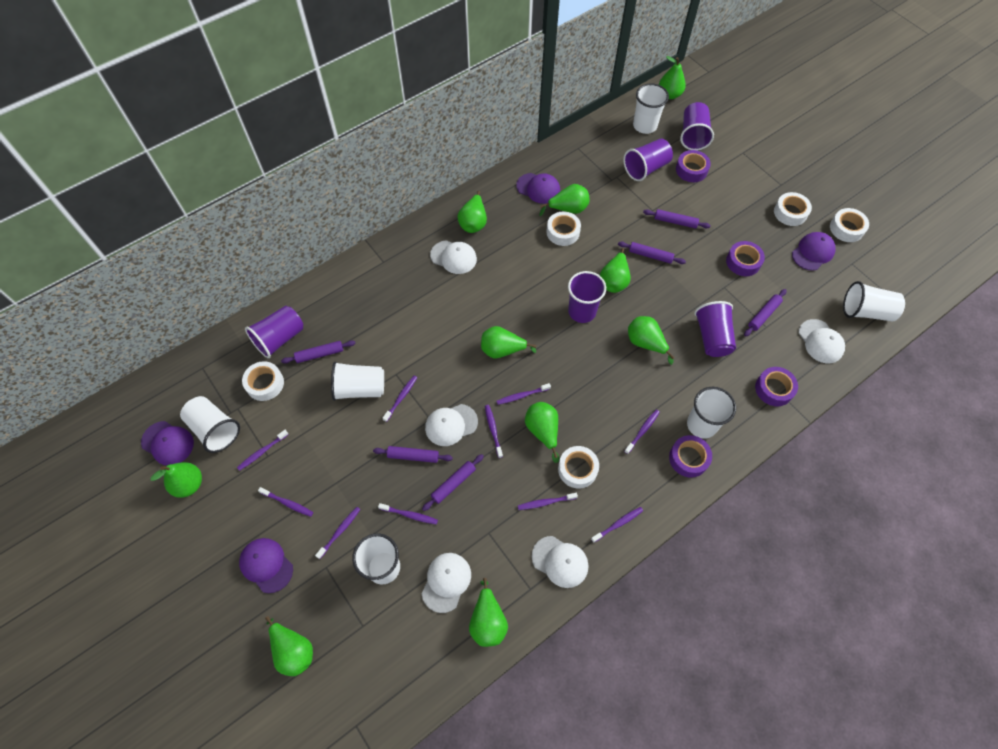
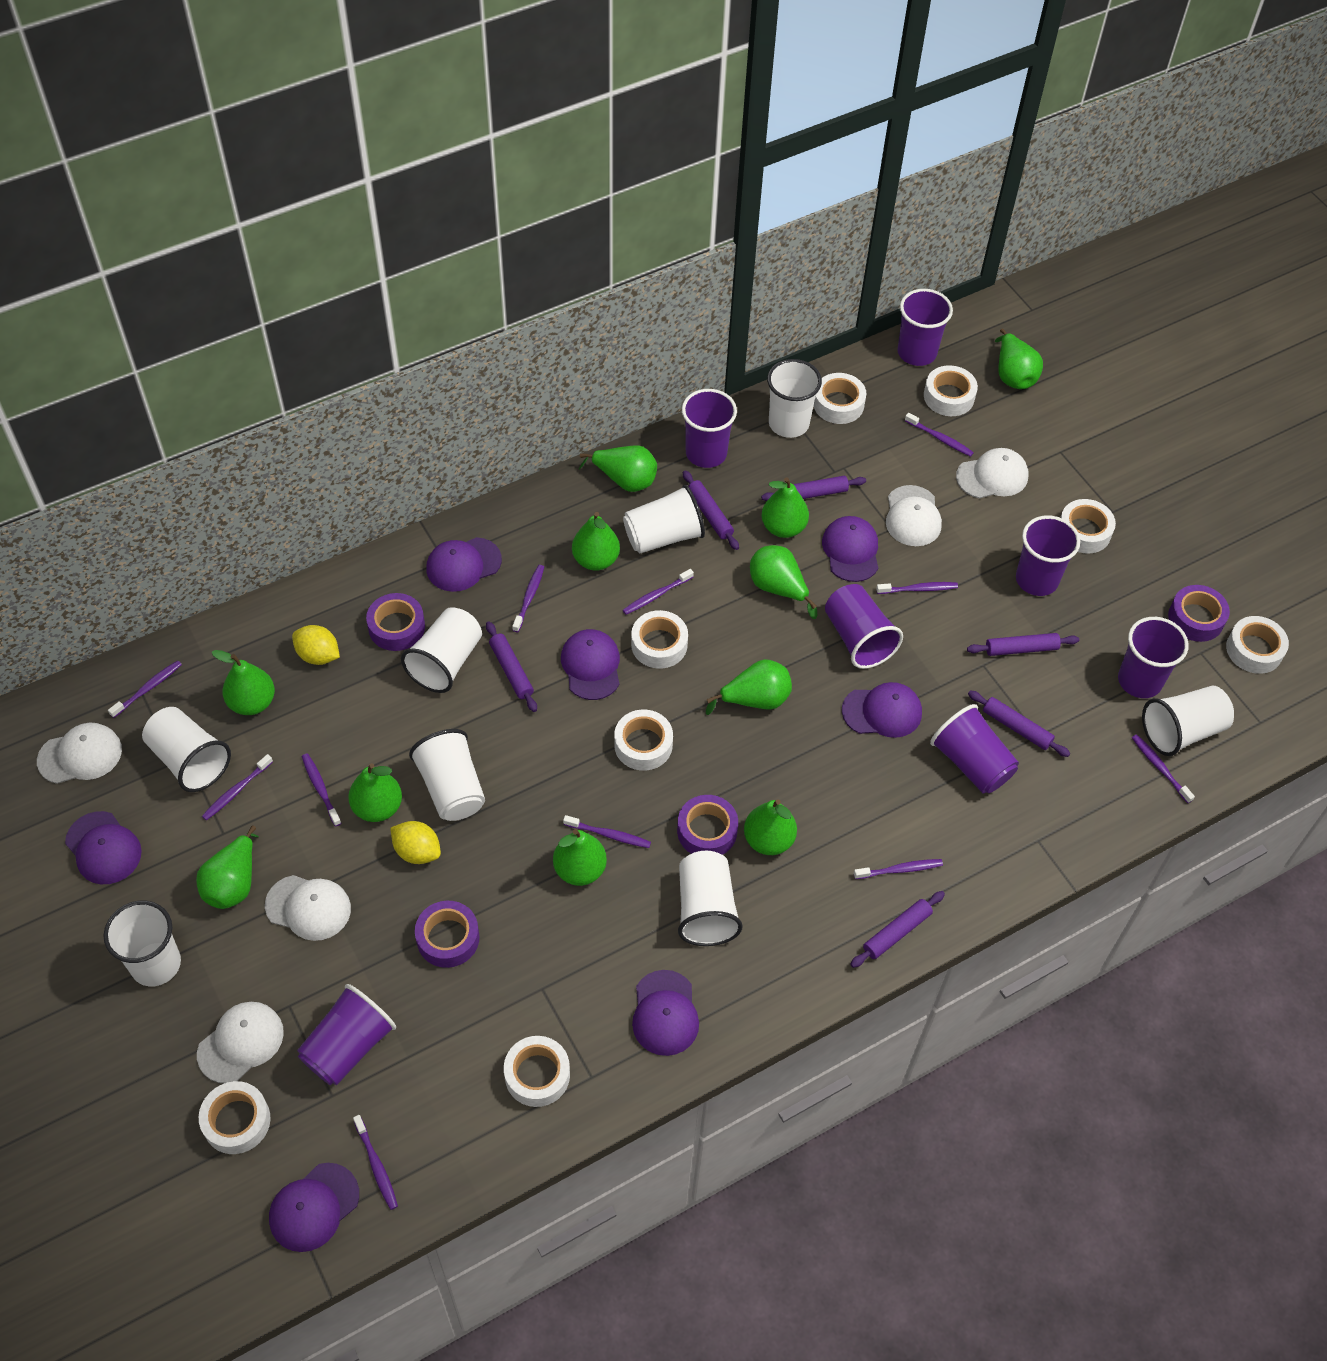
green pear: 10 -> 11
purple cap: 4 -> 7
purple cup: 5 -> 7
purple toothbrush: 10 -> 11
white cup: 6 -> 8
white tape: 5 -> 8
yellow lemon: 0 -> 2

